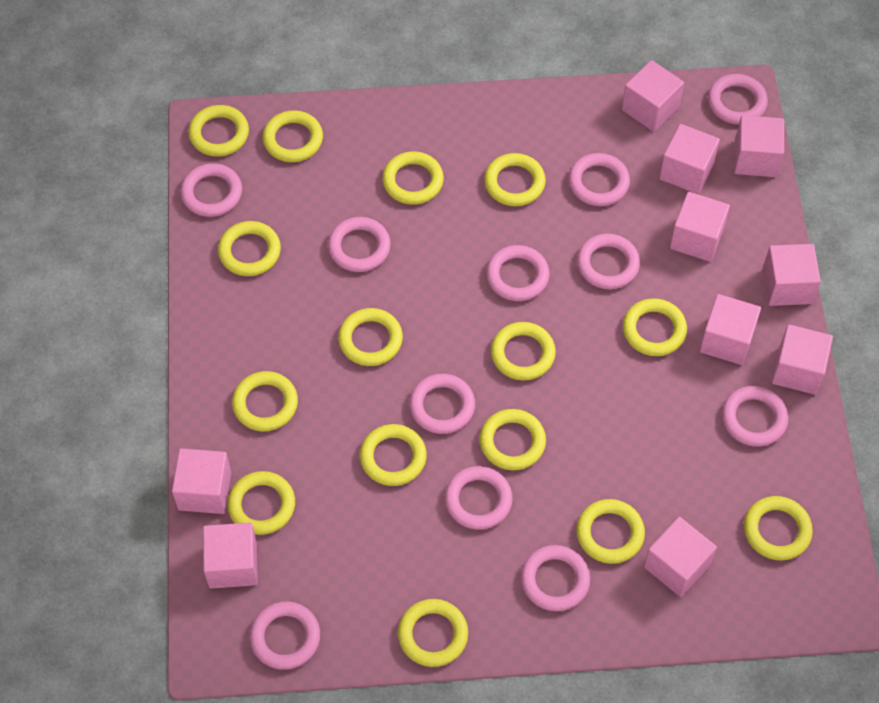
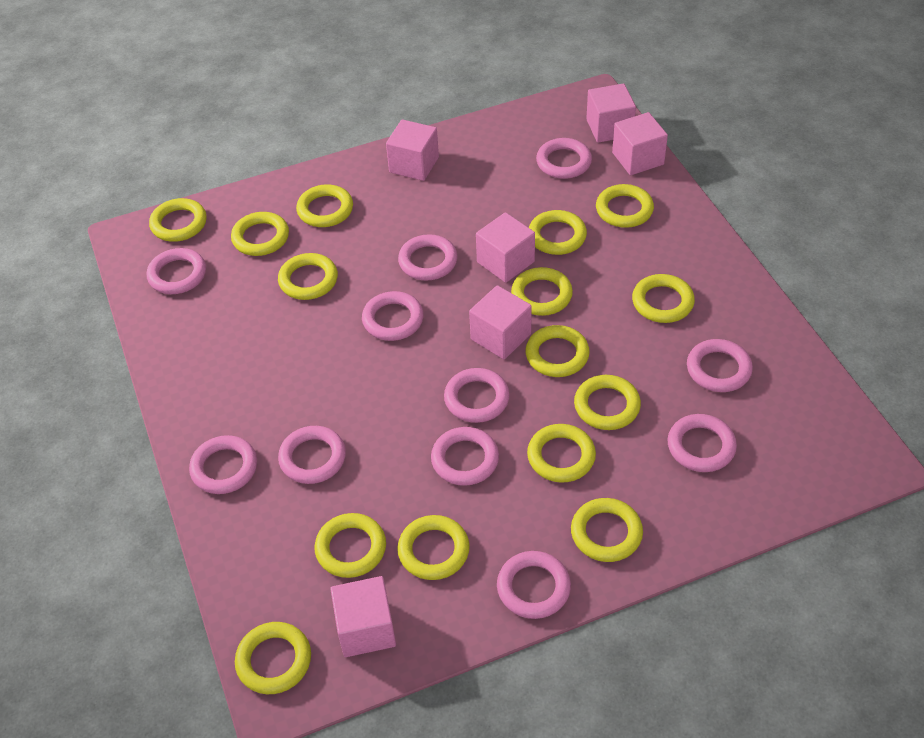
pink cube: 10 -> 6

